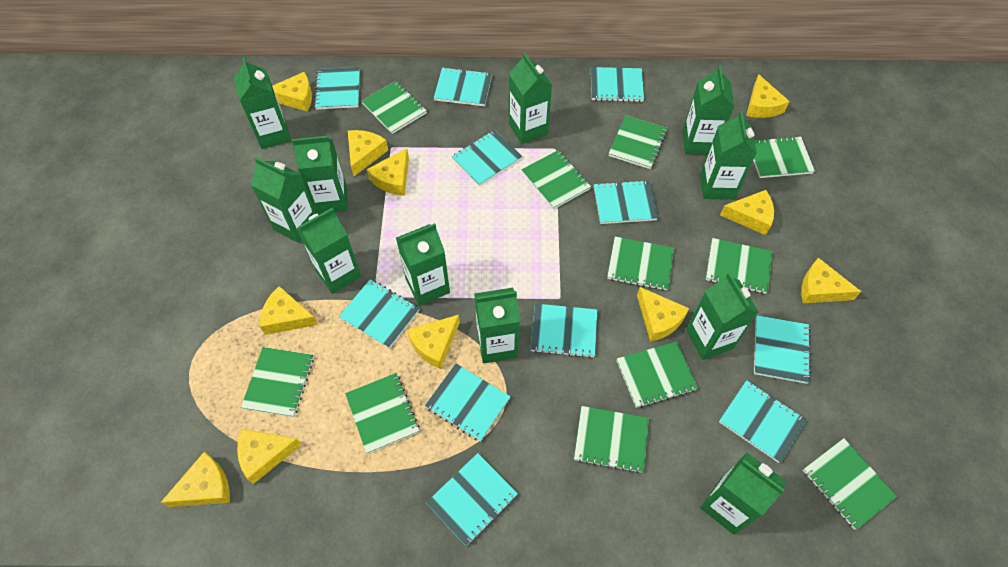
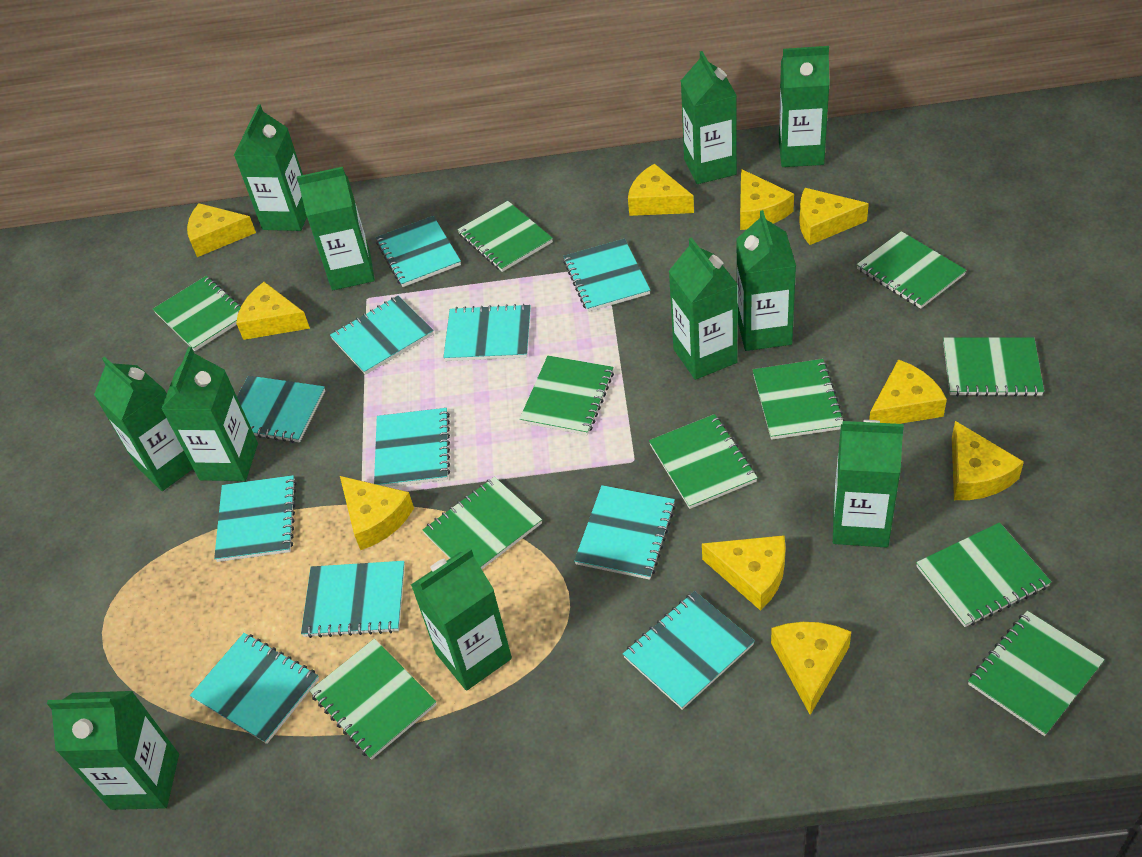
yellow cheese: 11 -> 10

